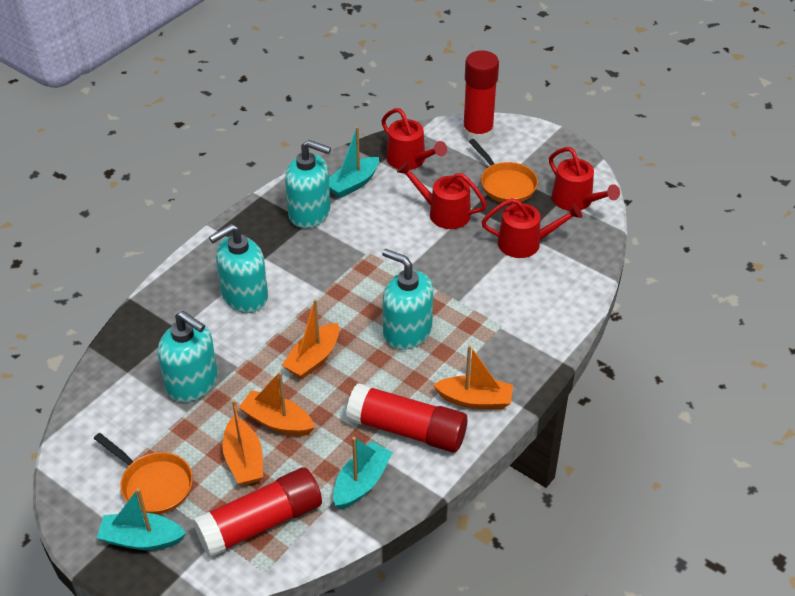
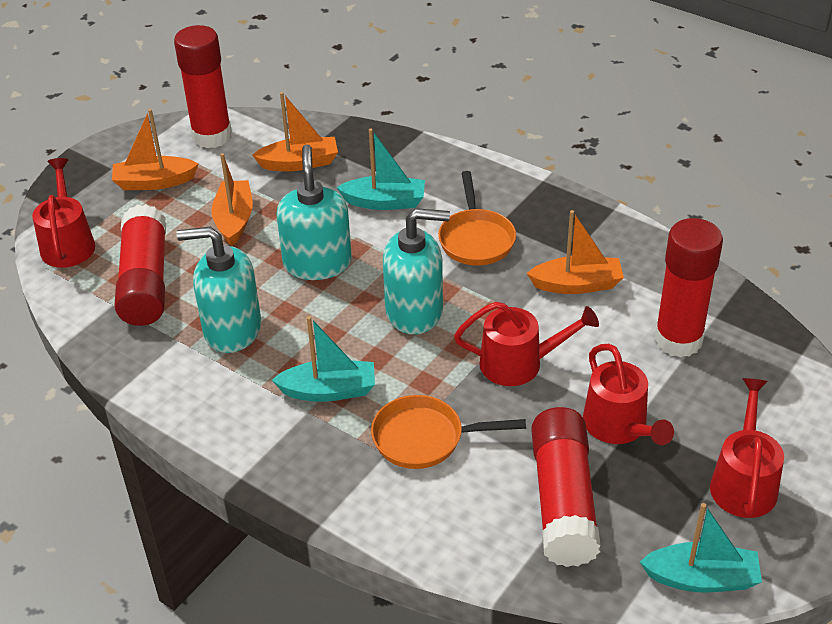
red glue stick: 3 -> 4
turquoise soap dispenser: 4 -> 3

